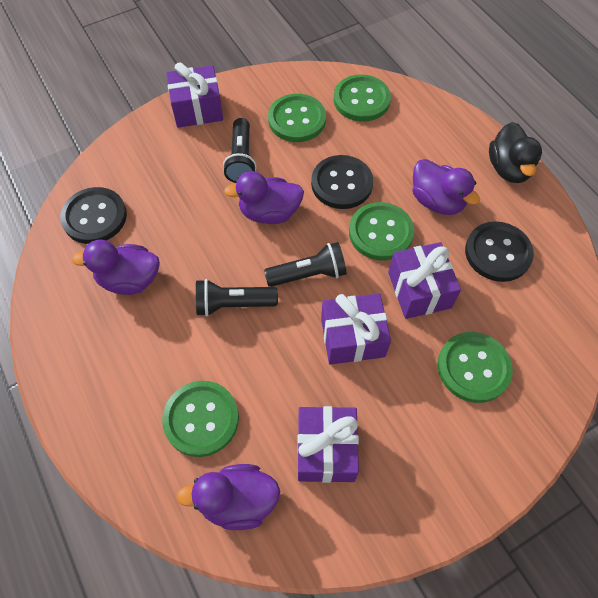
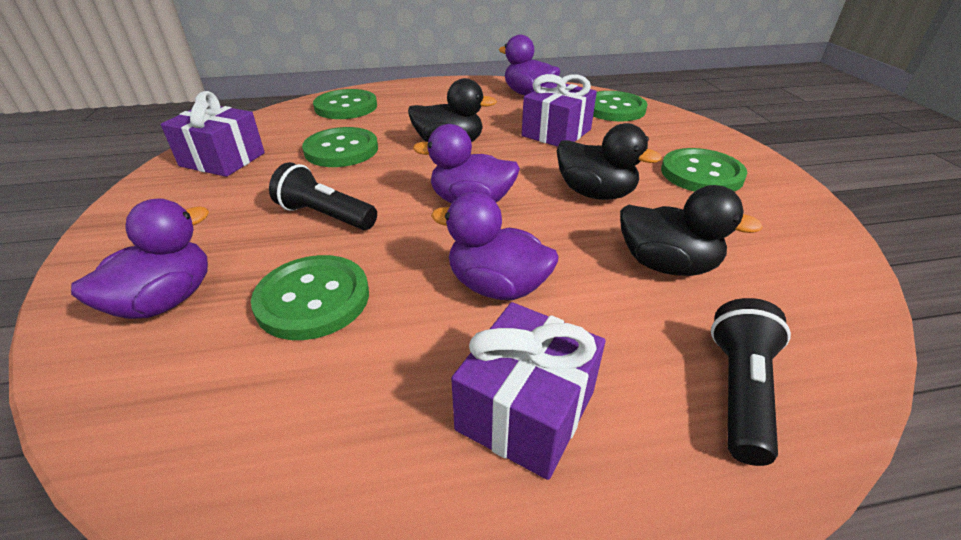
black button: 3 -> 0
black duck: 1 -> 3
black flashlight: 3 -> 2
purple gift: 4 -> 3

